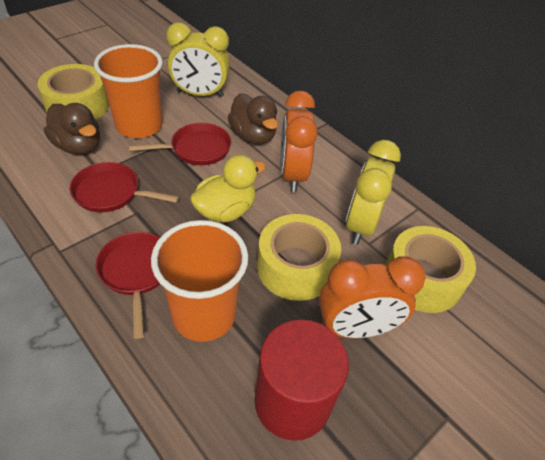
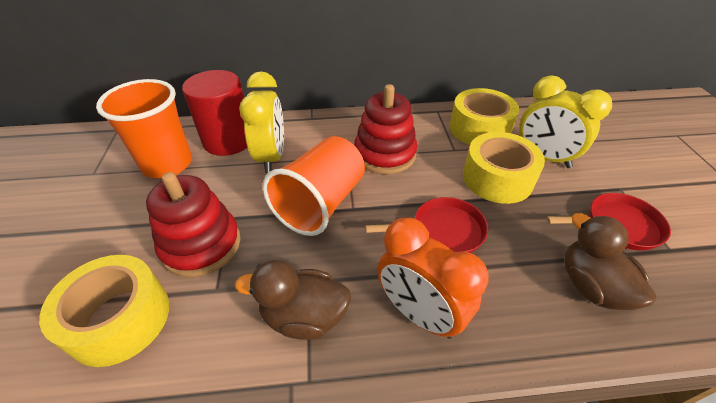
orange clock: 2 -> 1
red pan: 3 -> 2
red stacking toy: 0 -> 2
yellow duck: 1 -> 0

